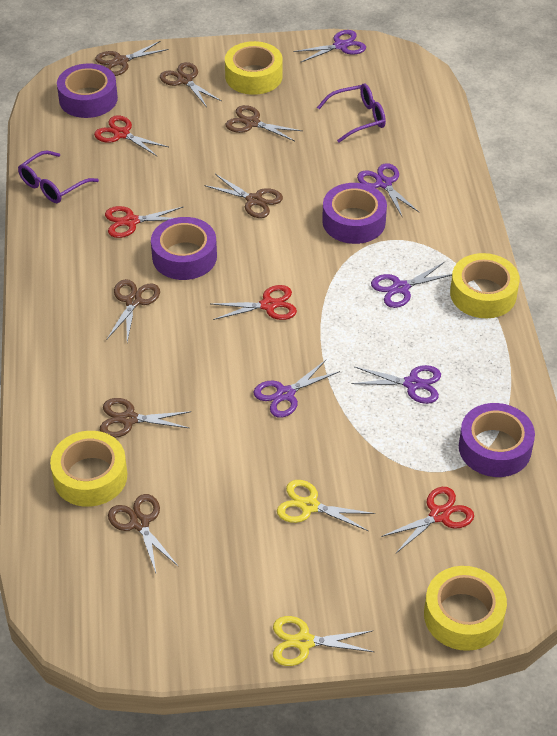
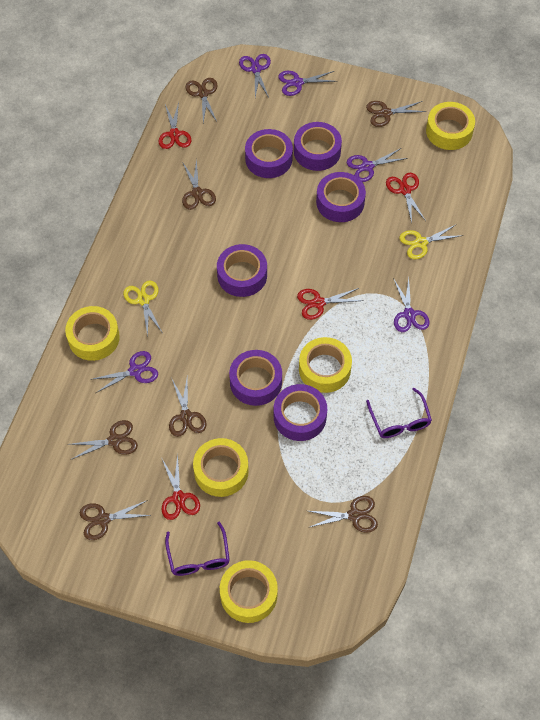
purple tape: 4 -> 6
yellow tape: 4 -> 5

